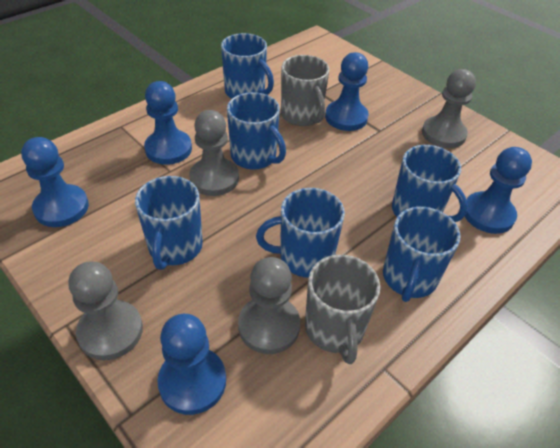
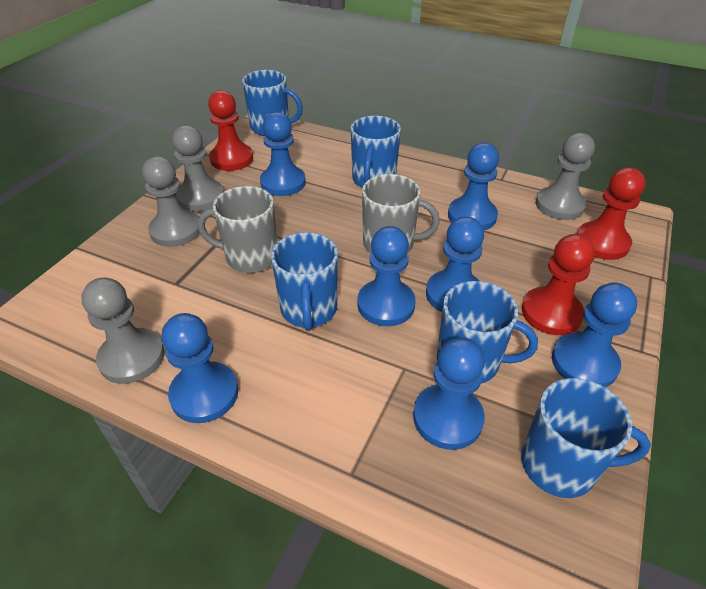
blue mug: 6 -> 5
blue pawn: 5 -> 7
red pawn: 0 -> 3

